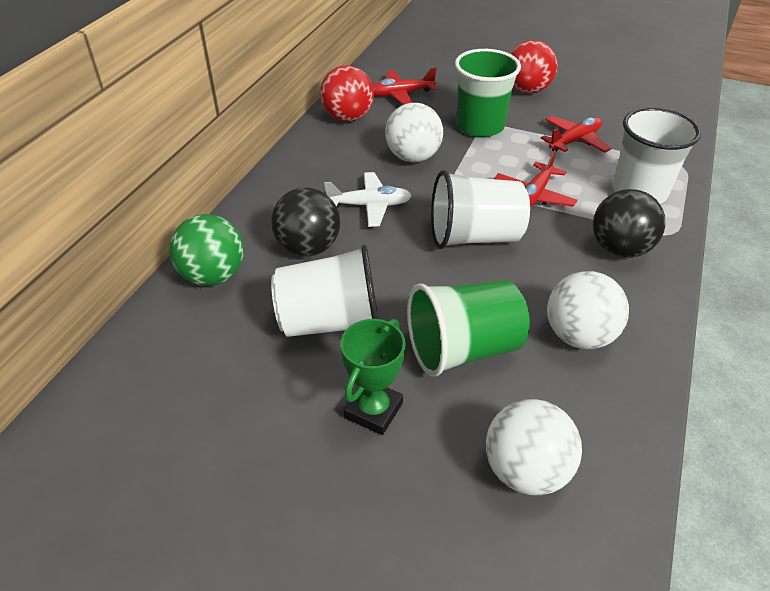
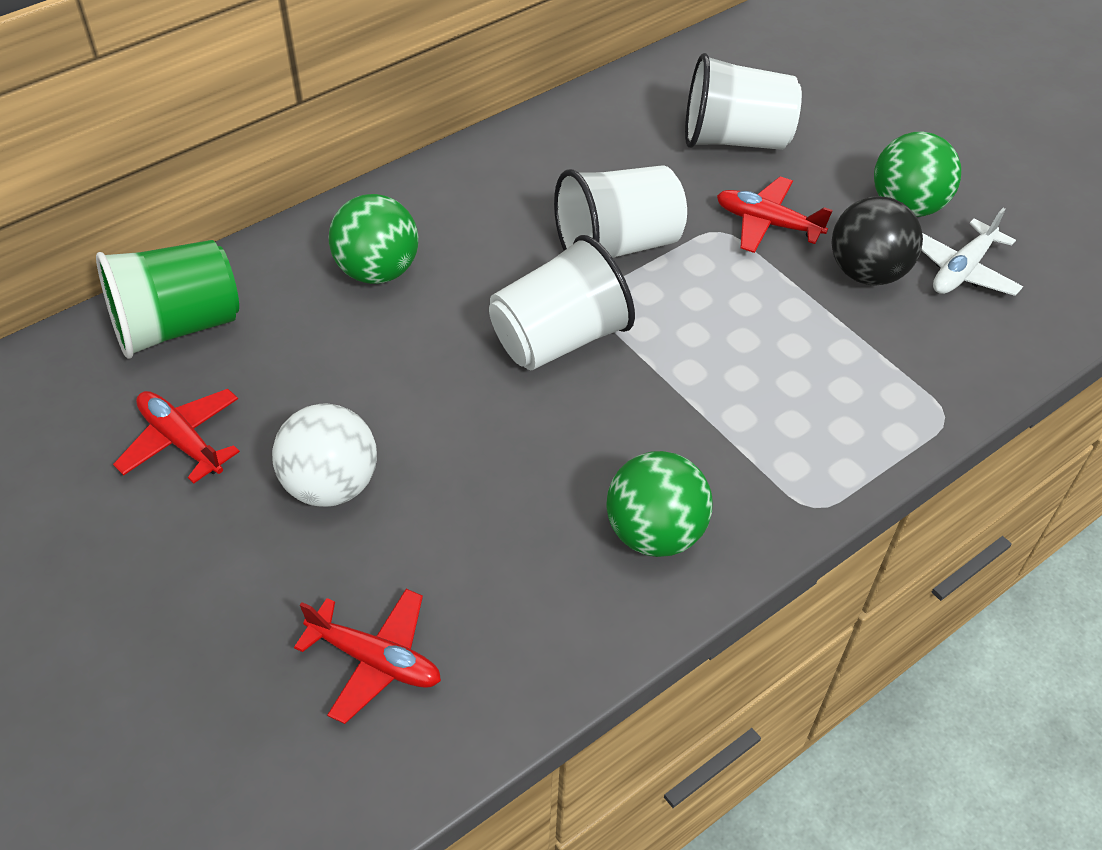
black ball: 2 -> 1
green ball: 1 -> 3
green cup: 2 -> 1
green trophy: 1 -> 0
red ball: 2 -> 0
white ball: 3 -> 1

